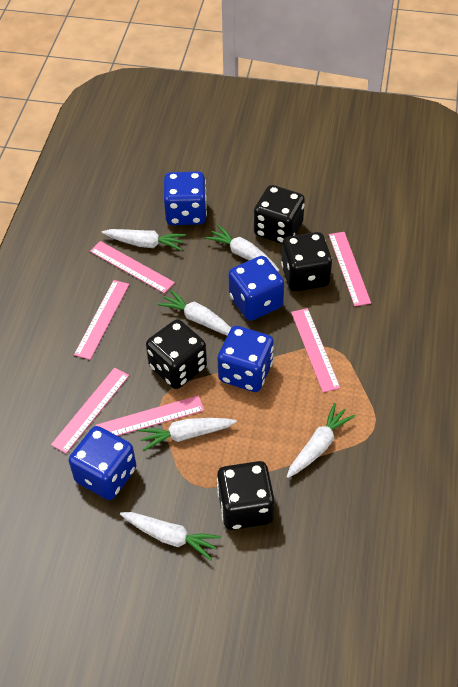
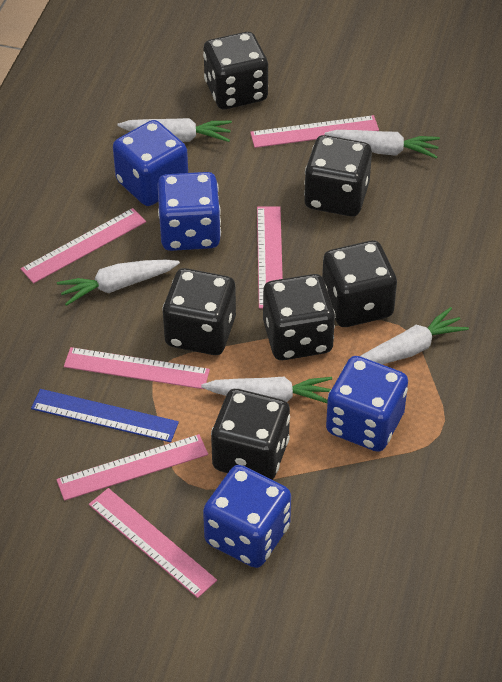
black dice: 4 -> 6
blue ruler: 0 -> 1
white carrot: 6 -> 5

